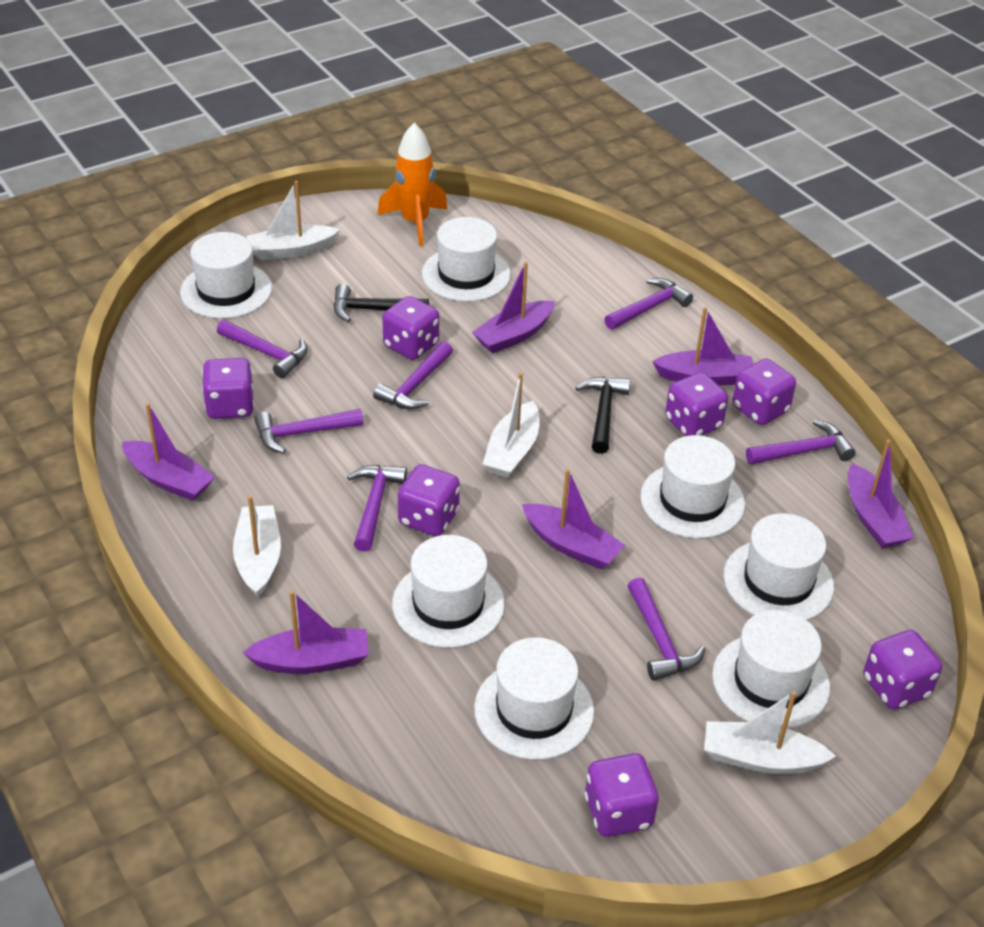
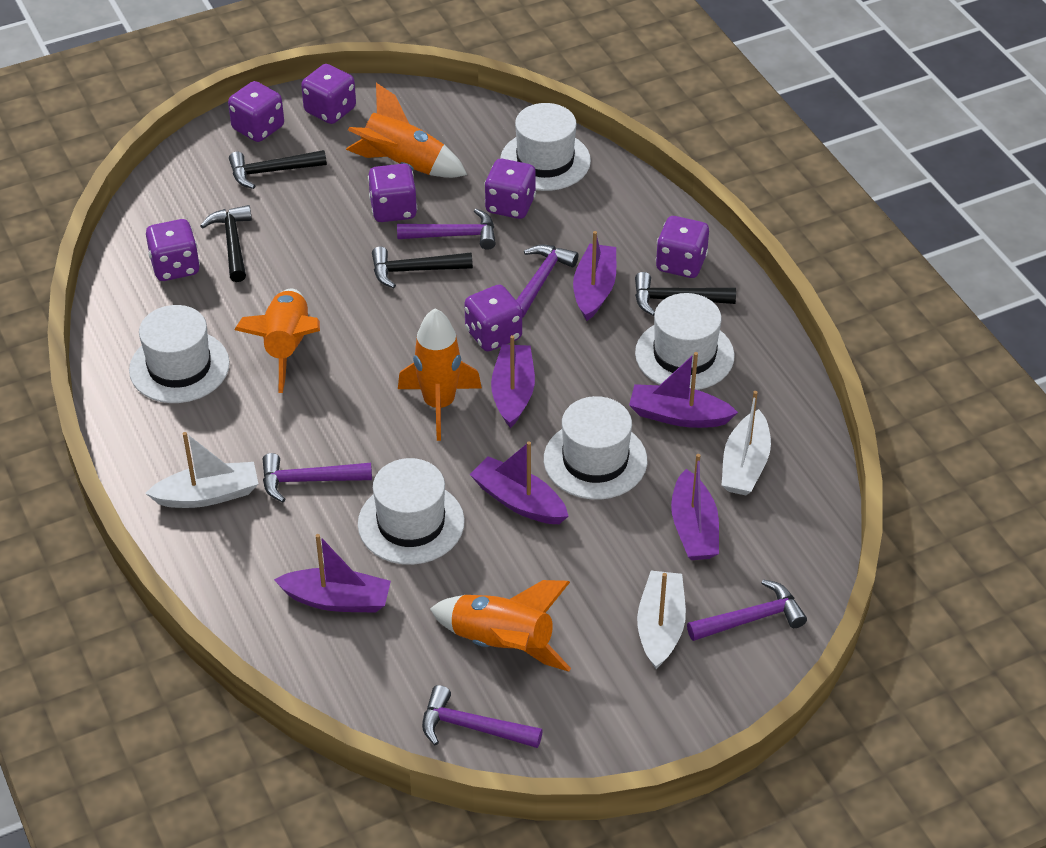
black hammer: 2 -> 4
orange rocket: 1 -> 4
purple hammer: 7 -> 5
white boat: 4 -> 3
white hat: 7 -> 5

